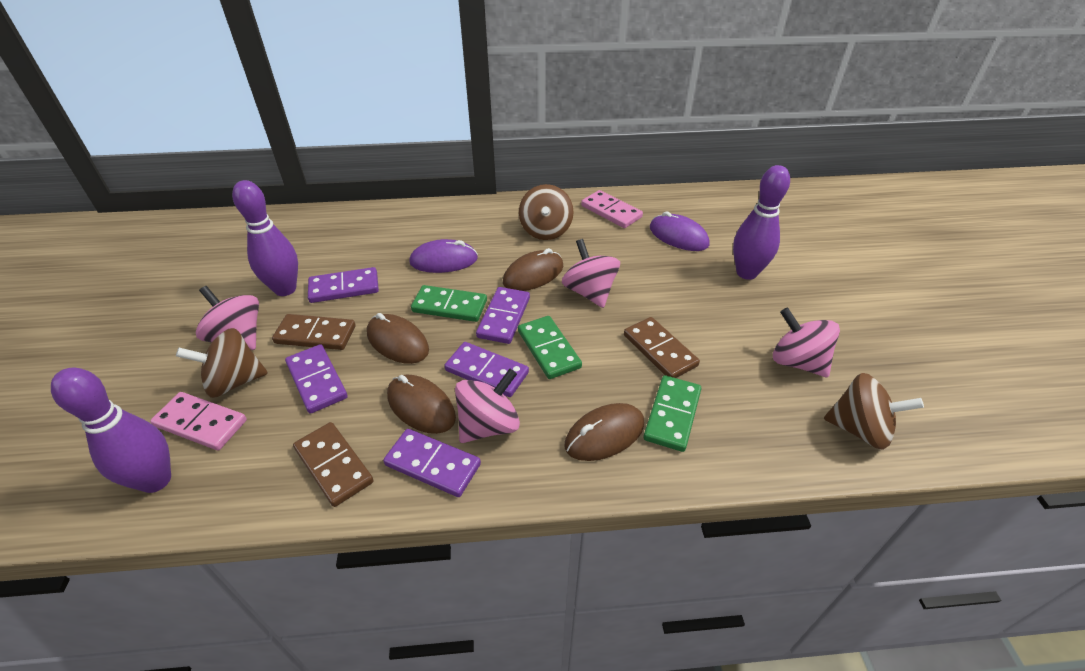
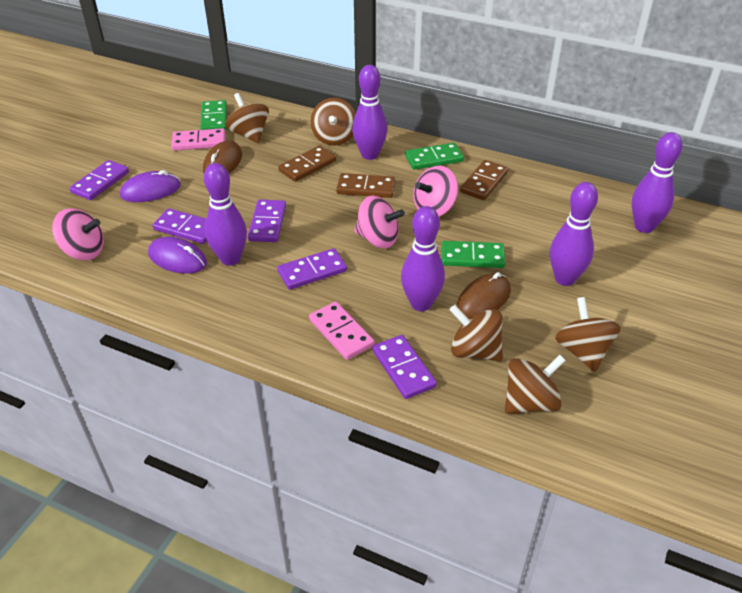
brown mouse: 4 -> 2
brown spinning top: 3 -> 5
pink spinning top: 4 -> 3
purple bowling pin: 3 -> 5

